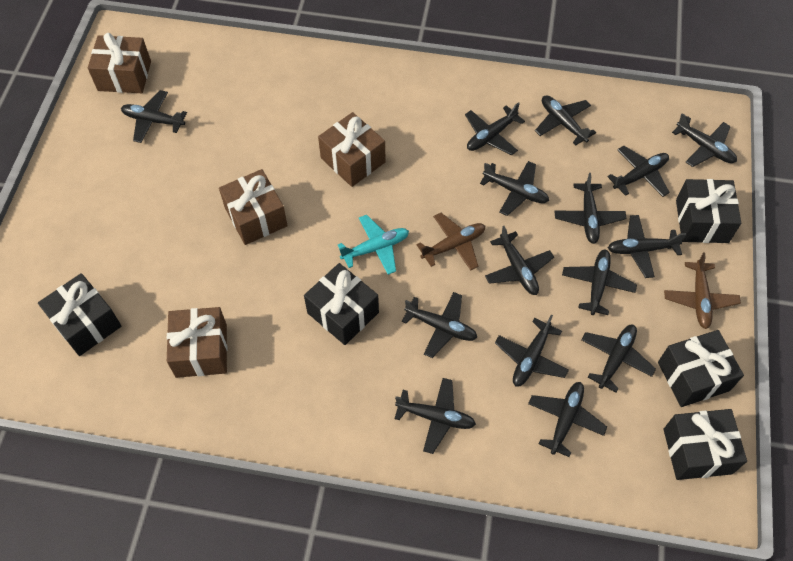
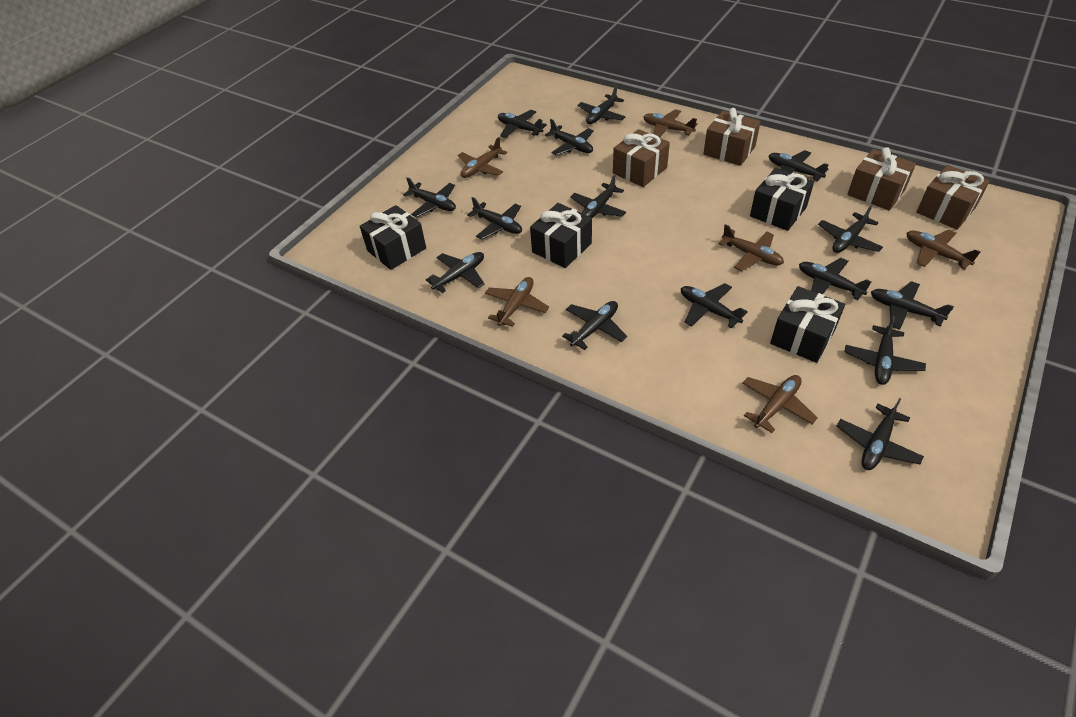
black gift: 5 -> 4
brown plane: 2 -> 6
turquoise plane: 1 -> 0

